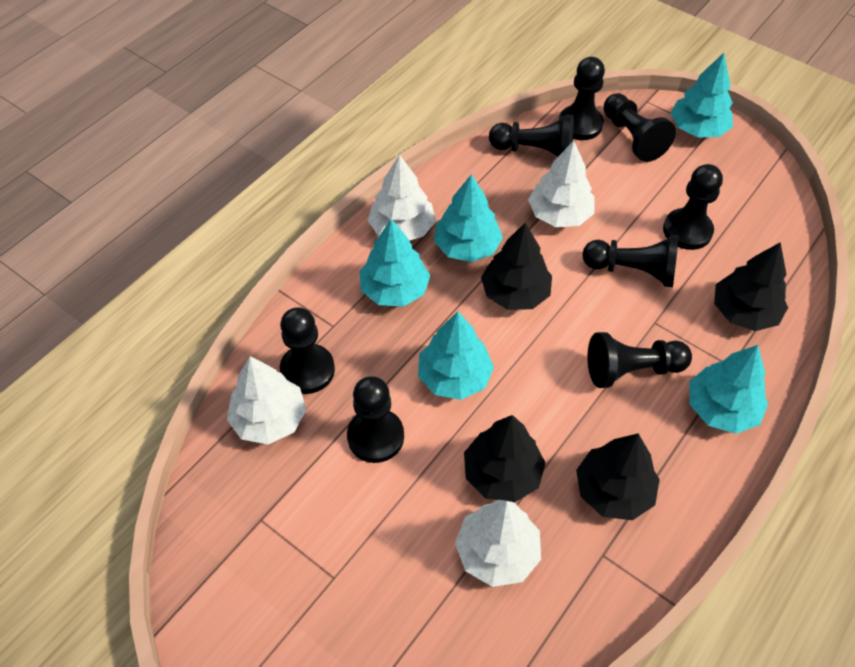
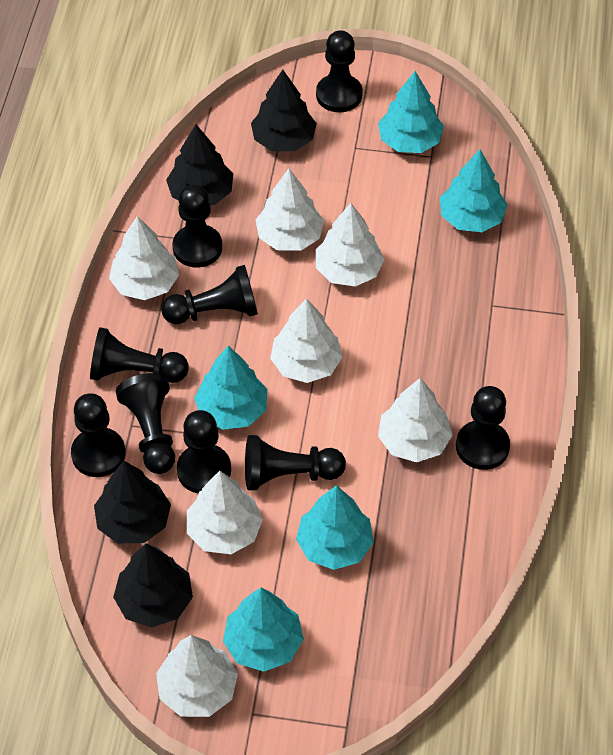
black pawn: 8 -> 9
white tree: 4 -> 7

